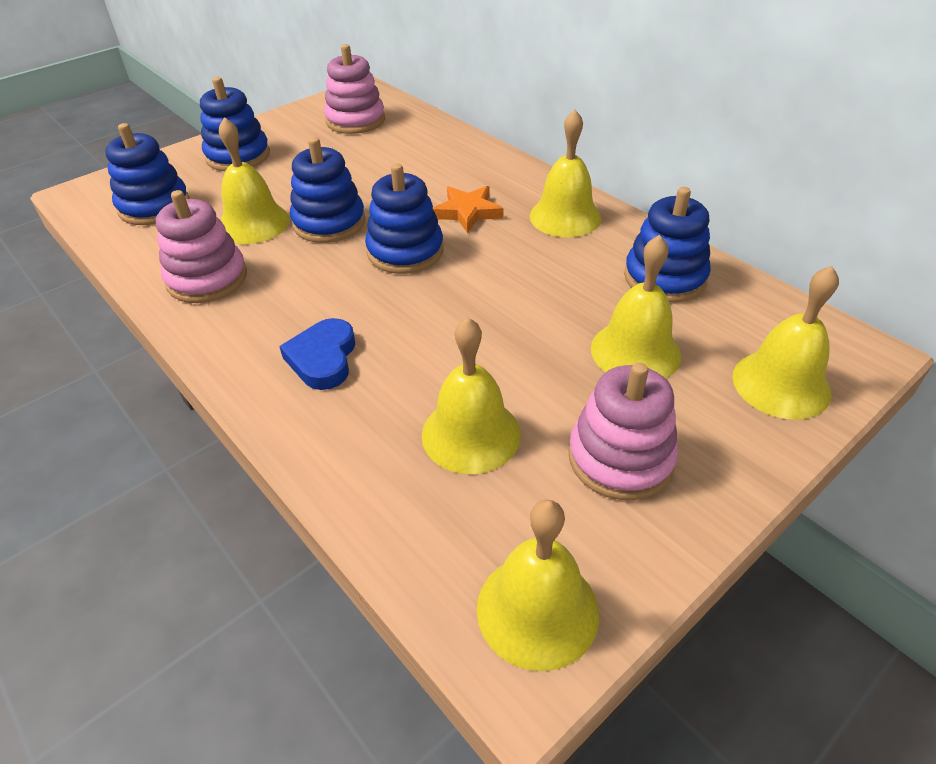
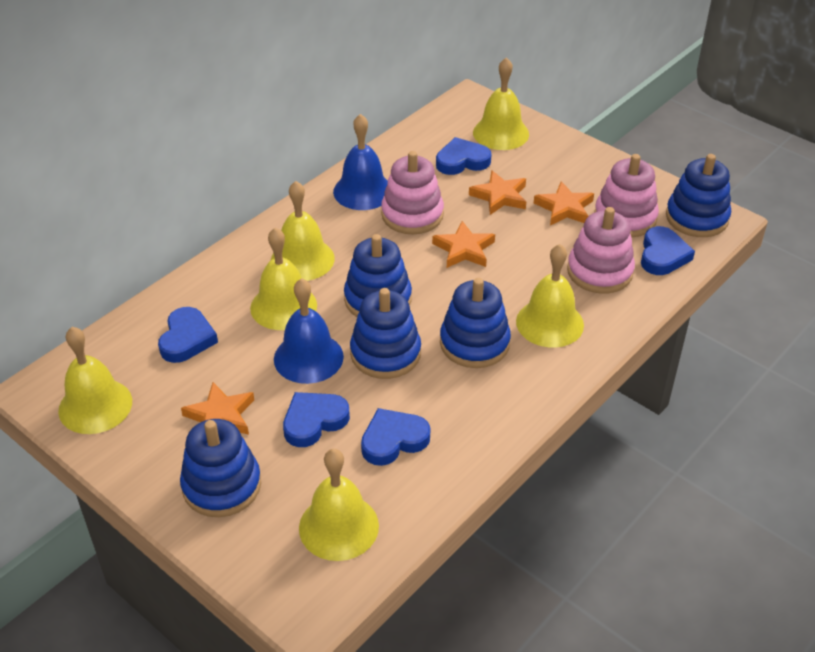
blue bell: 0 -> 2
blue heart: 1 -> 5
orange star: 1 -> 4

